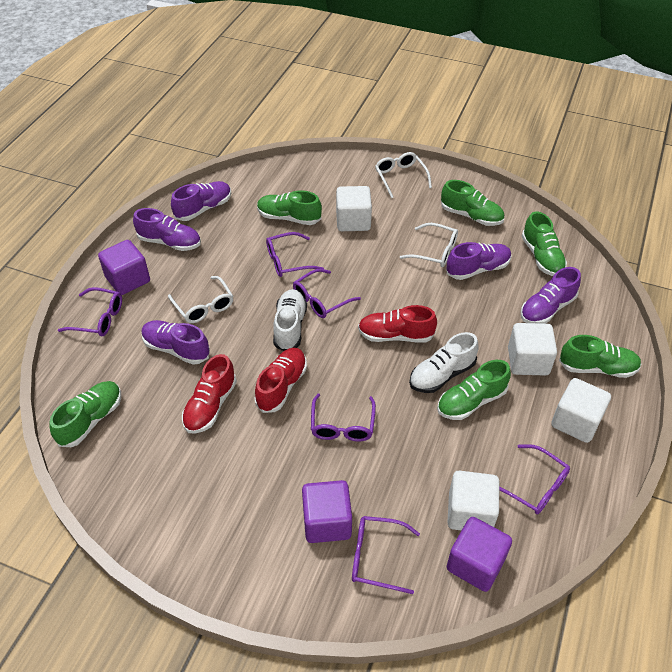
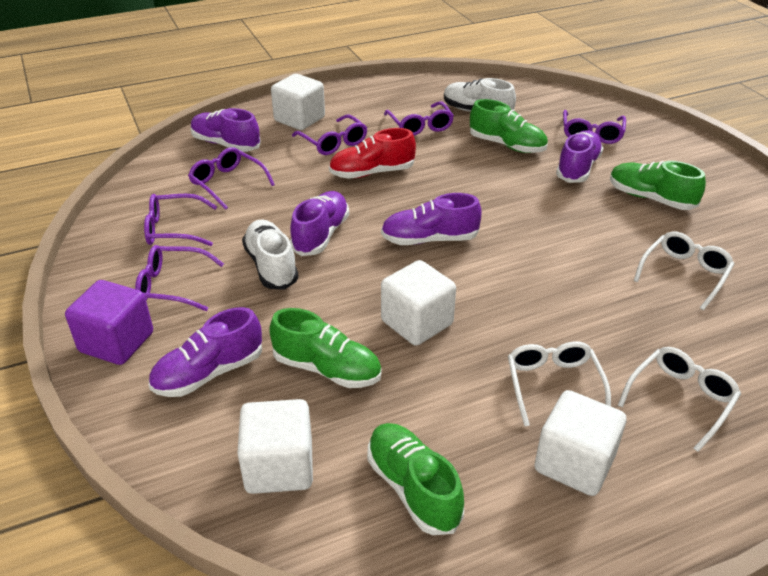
green shoe: 6 -> 4
purple cube: 3 -> 1
red shoe: 3 -> 1

